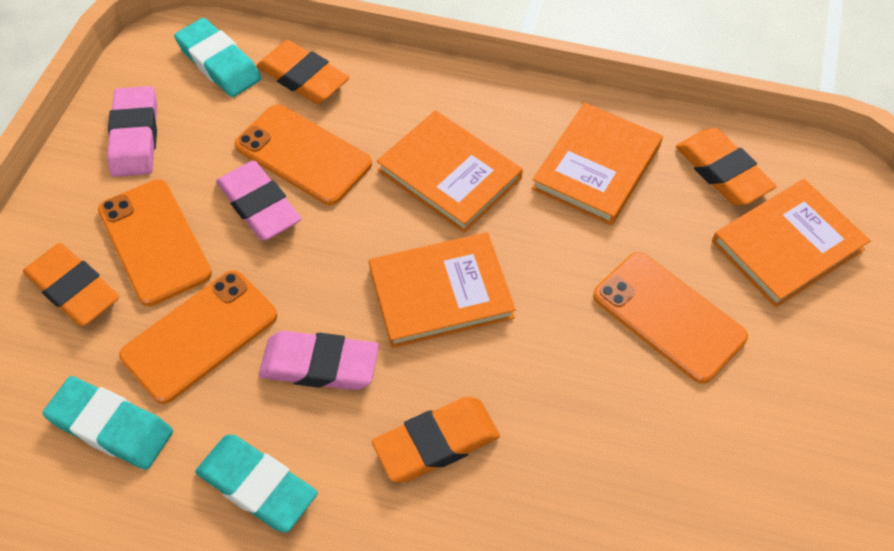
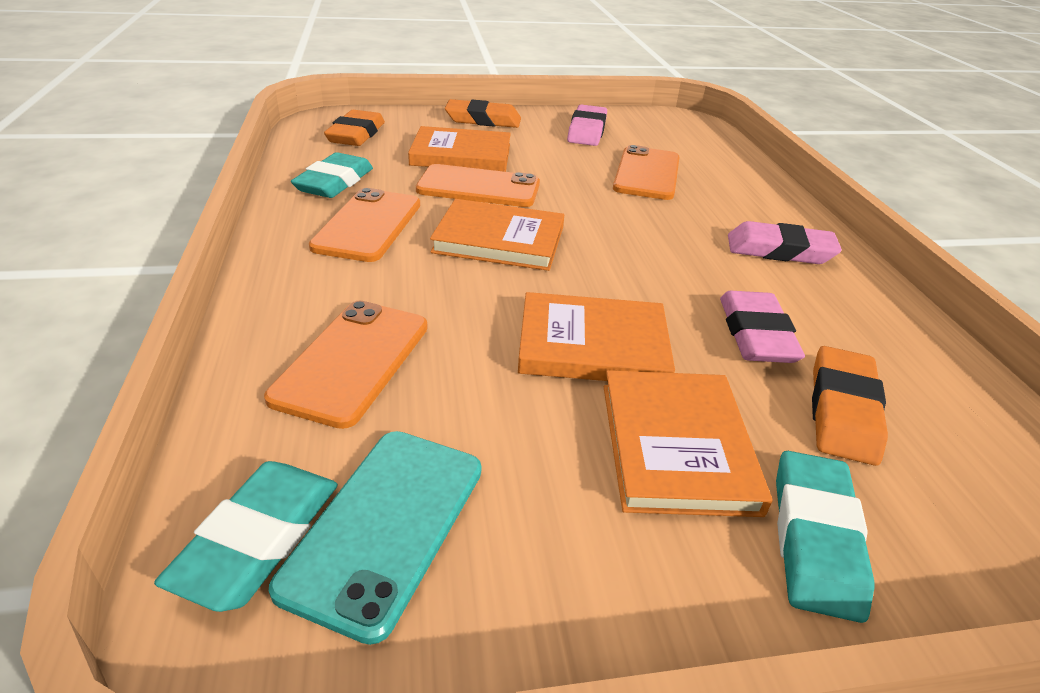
orange eraser: 4 -> 3
turquoise phone: 0 -> 1

